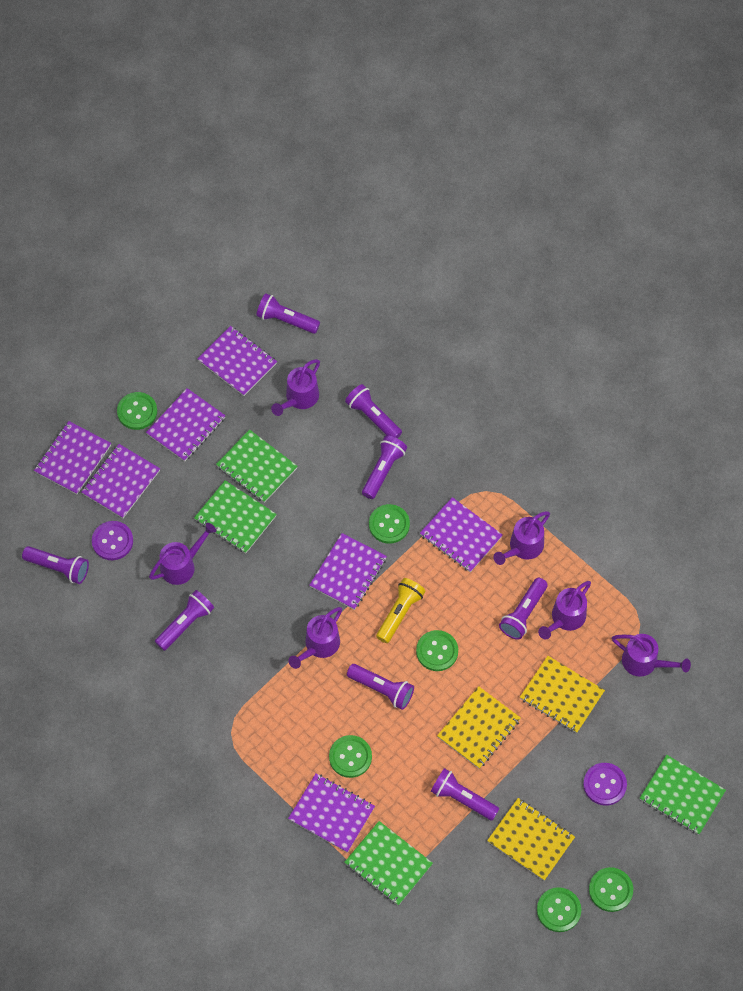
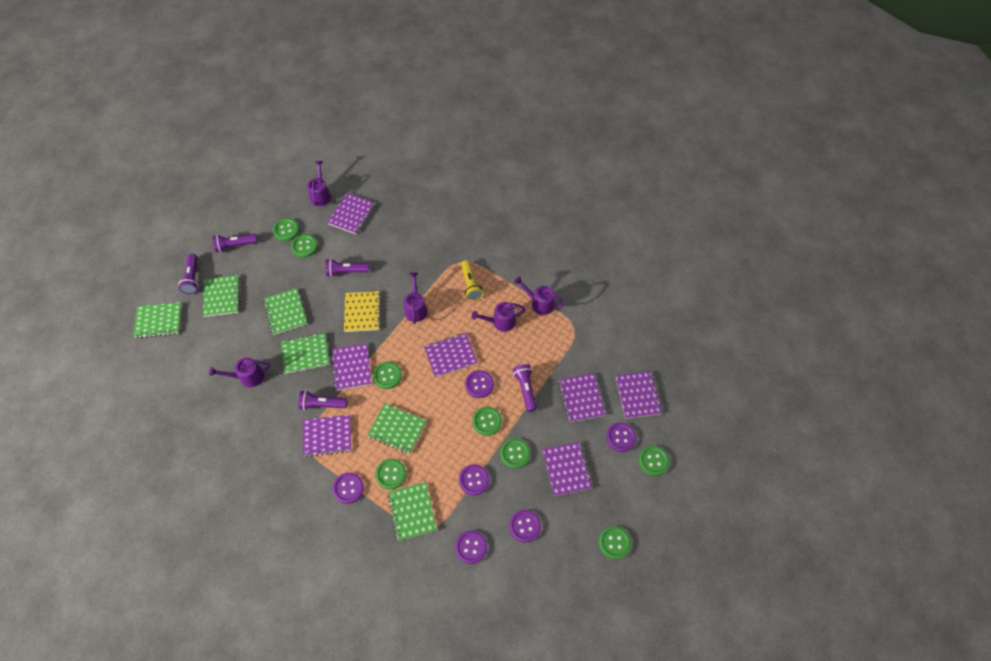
green button: 6 -> 8
green notebook: 4 -> 6
purple button: 2 -> 6
purple flashlight: 8 -> 5
purple watering can: 6 -> 5
yellow notebook: 3 -> 1

